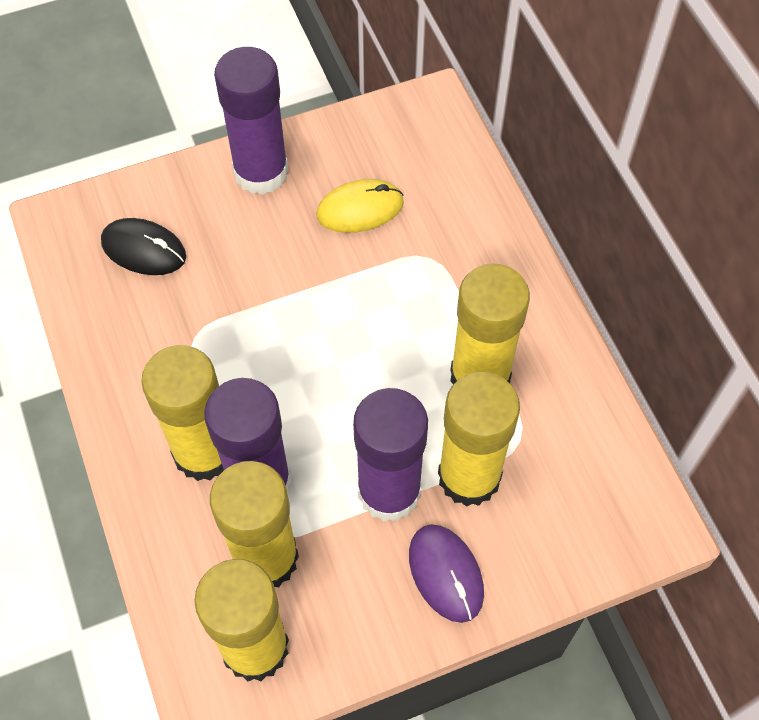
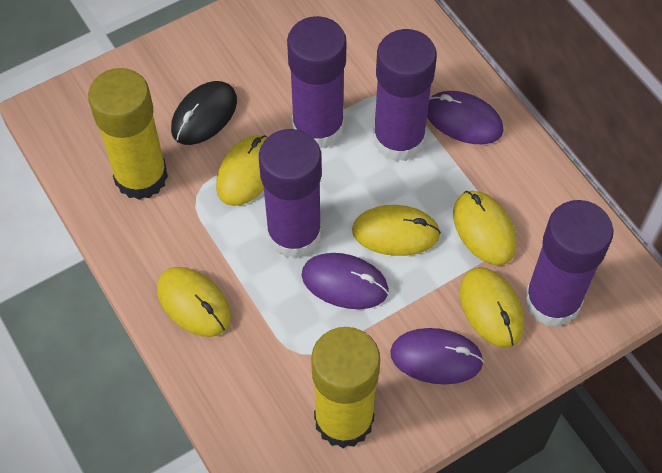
purple glue stick: 3 -> 4
purple mouse: 1 -> 3
yellow glue stick: 5 -> 2
yellow mouse: 1 -> 5

